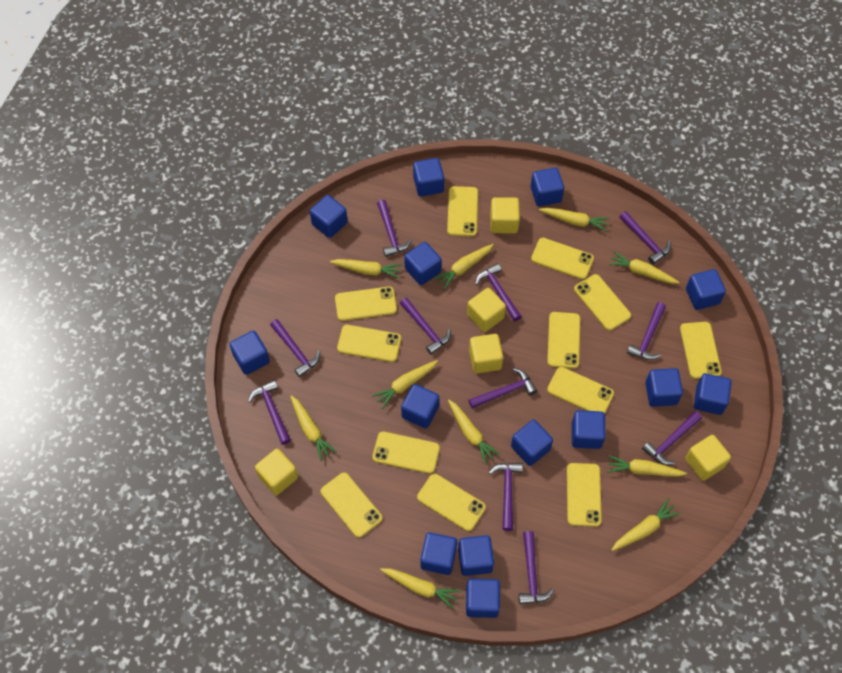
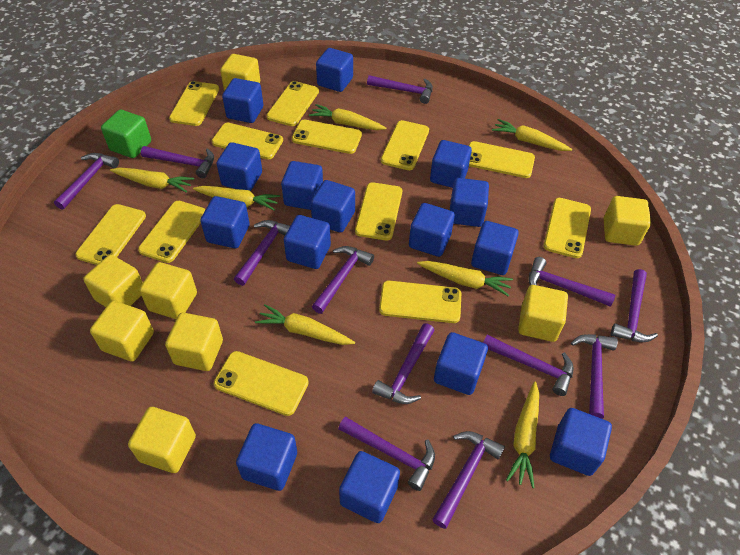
blue cube: 14 -> 15
green cube: 0 -> 1
purple hammer: 11 -> 12
yellow carrot: 10 -> 7
yellow cube: 5 -> 8

